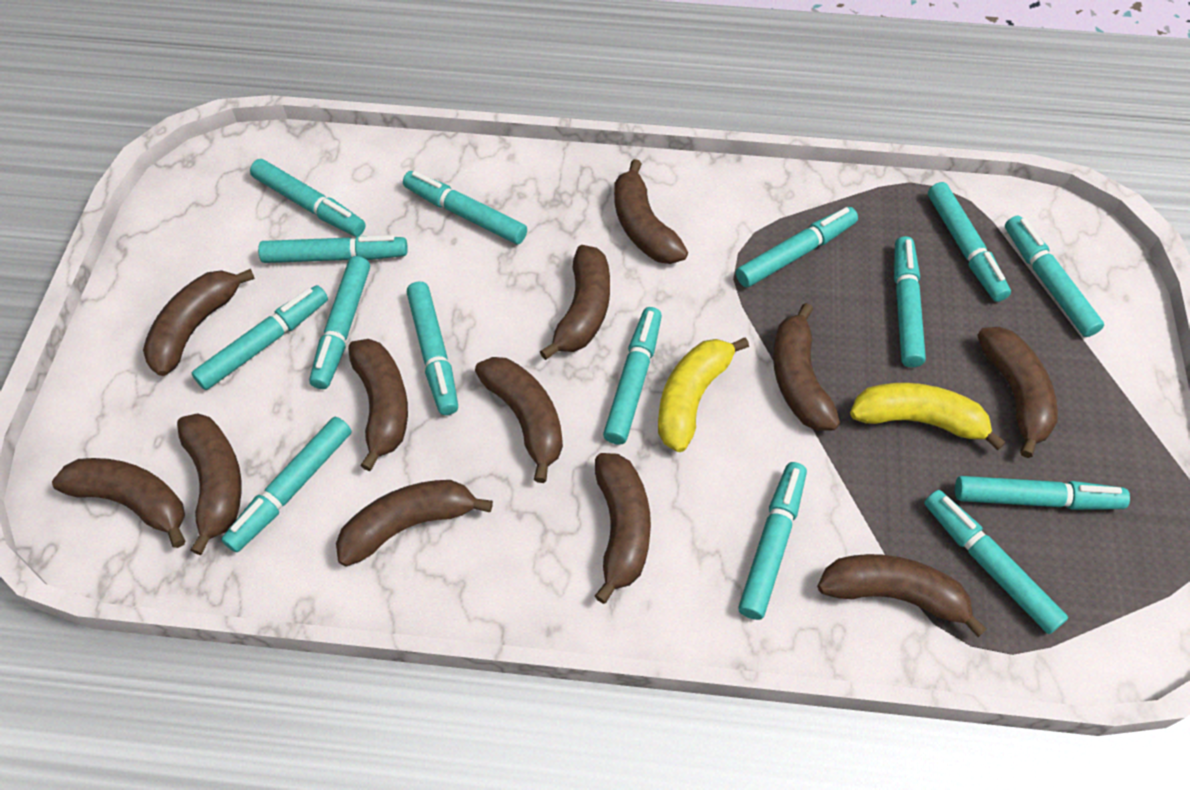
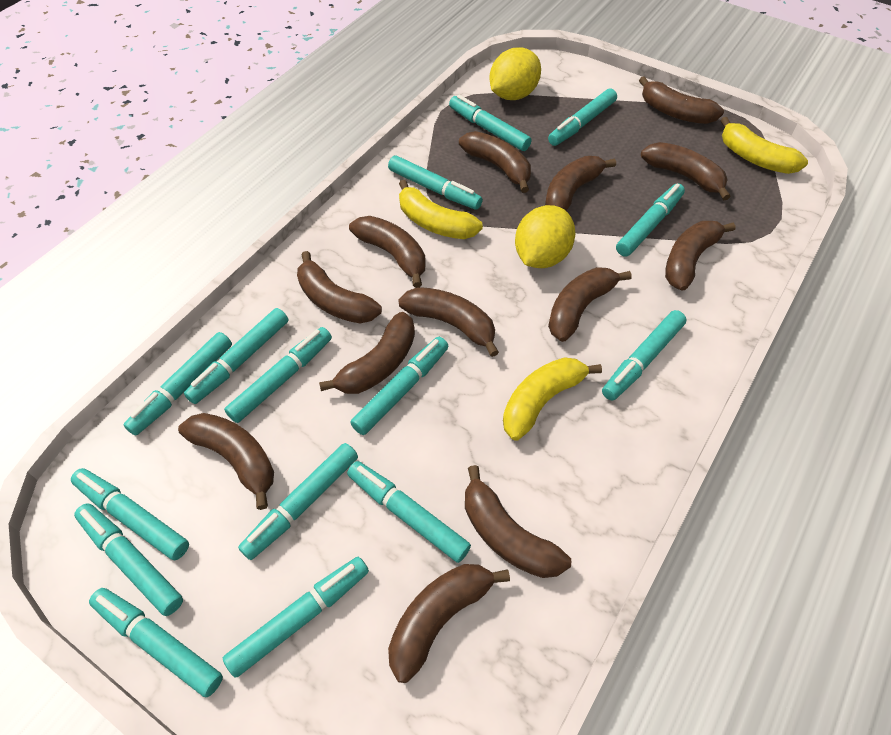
brown banana: 12 -> 13
yellow banana: 2 -> 3
yellow lemon: 0 -> 2

